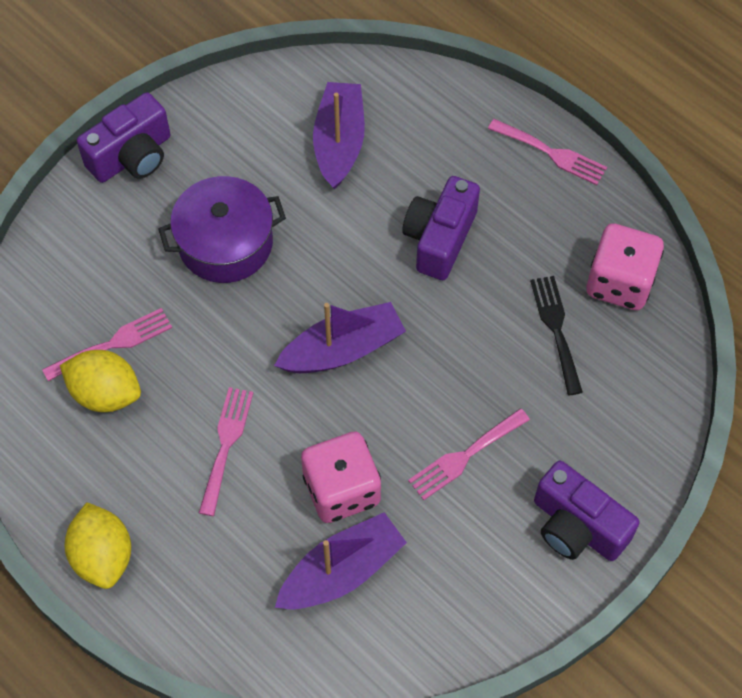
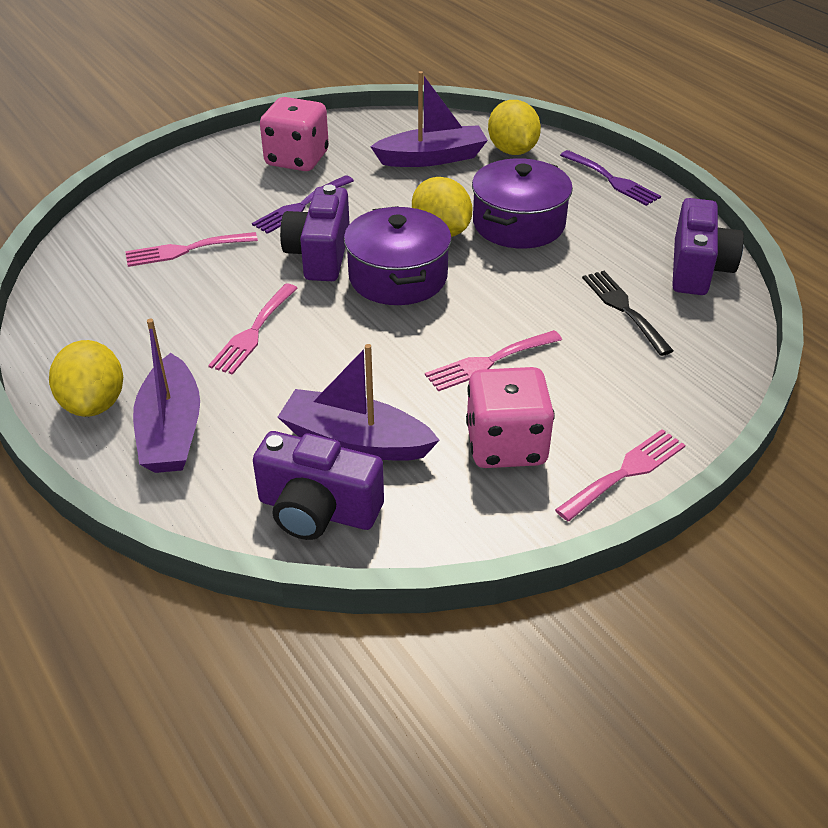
purple fork: 0 -> 2
purple pot: 1 -> 2
yellow lemon: 2 -> 3

